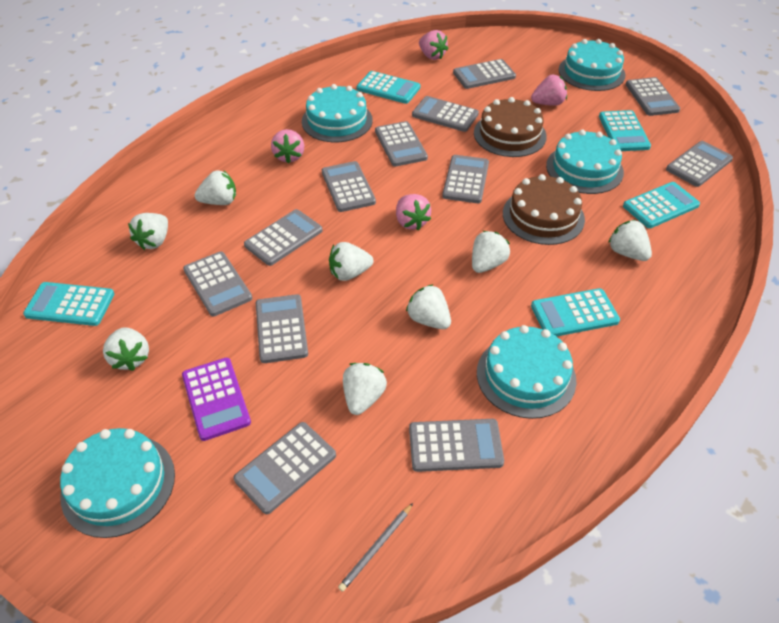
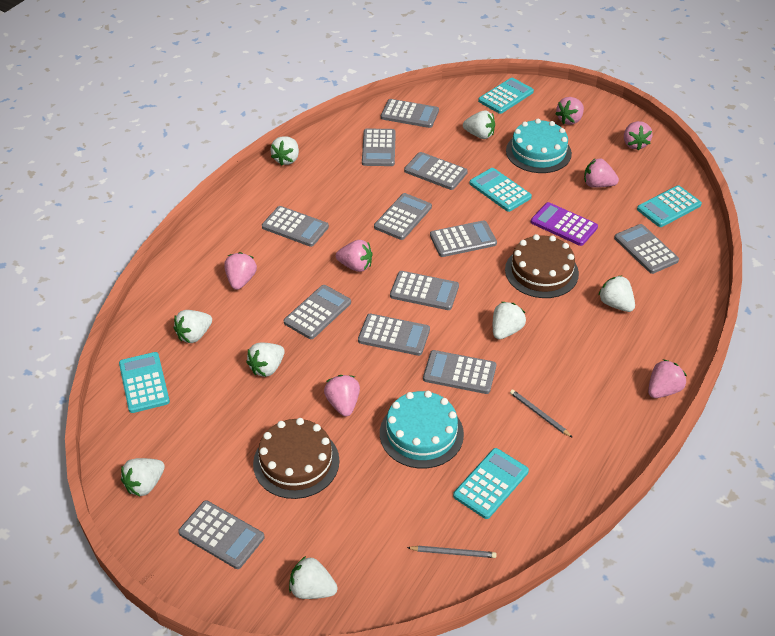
grey pencil: 1 -> 2
pink strawberry: 4 -> 7
turquoise cake: 5 -> 2

